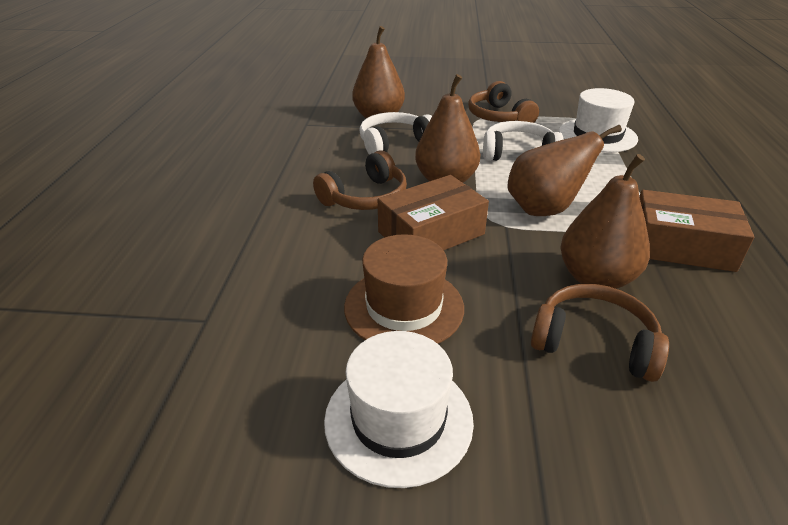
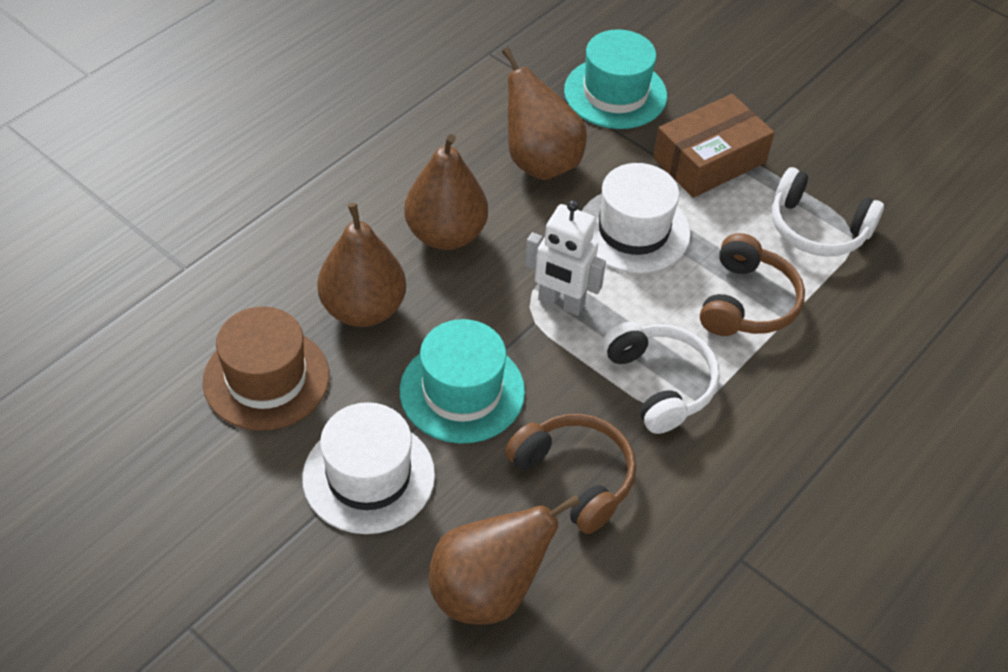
brown box: 2 -> 1
brown headphones: 3 -> 2
turquoise hat: 0 -> 2
white robot: 0 -> 1

